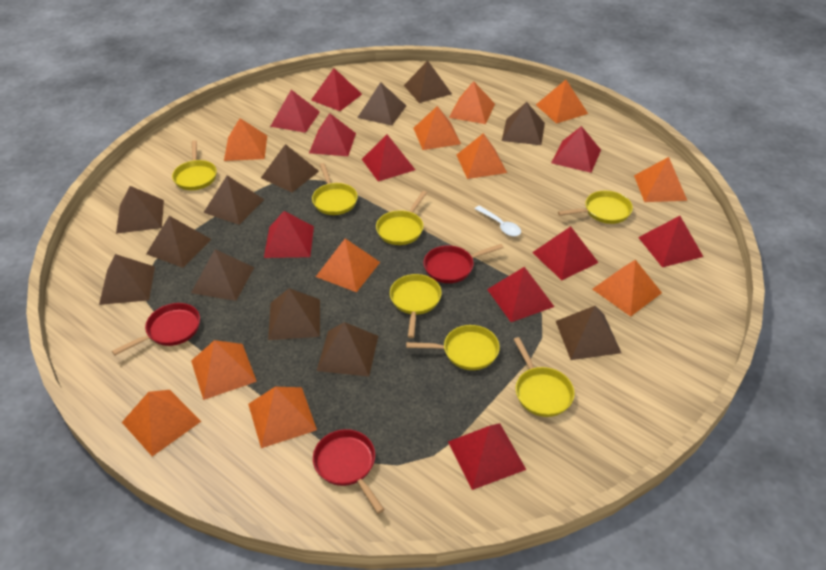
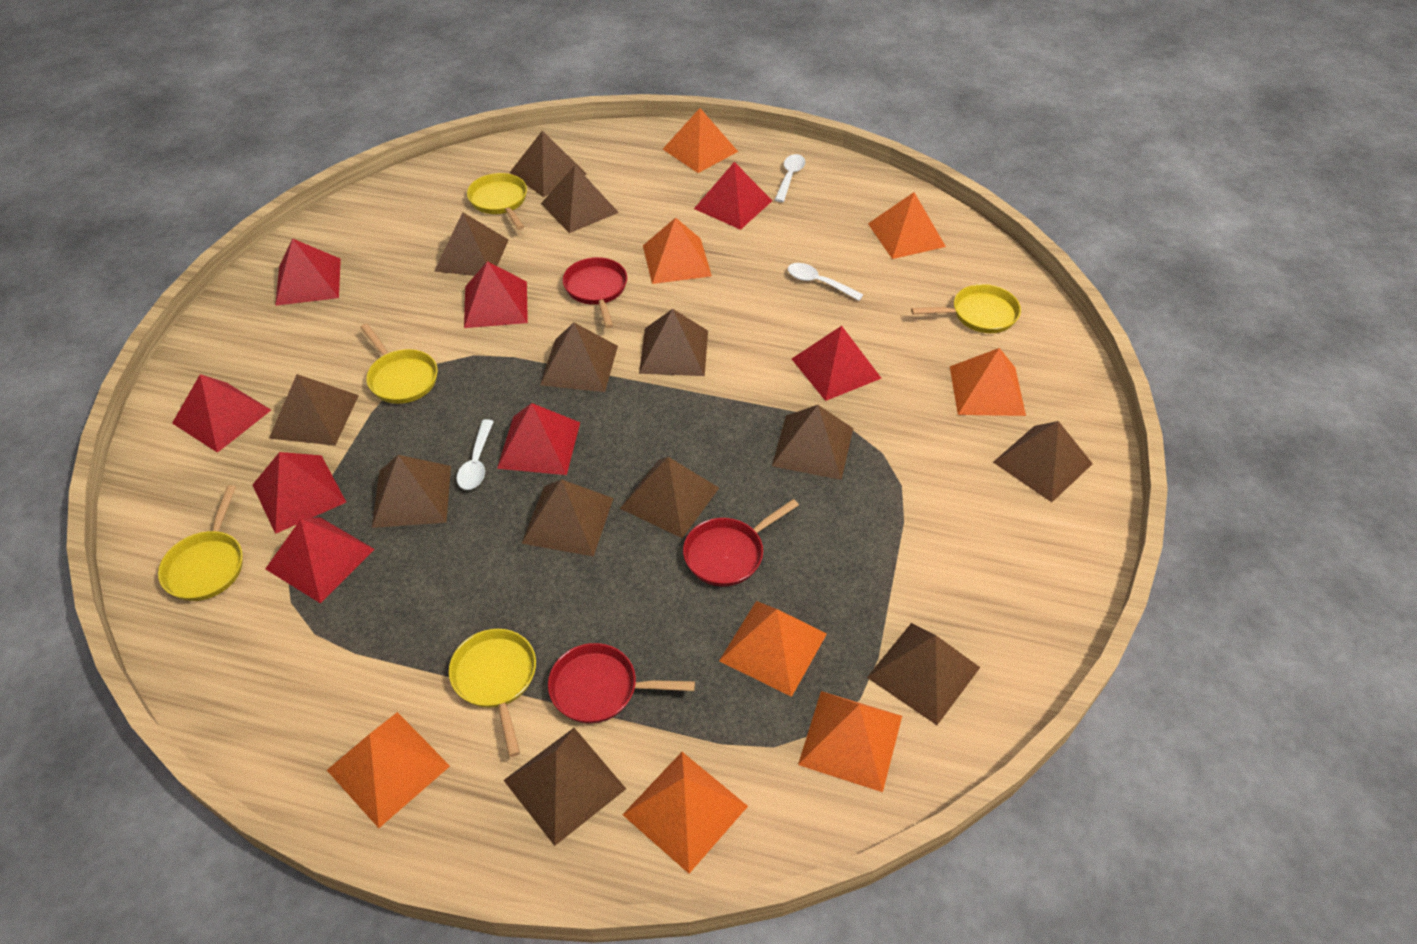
brown pyramid: 12 -> 13
orange pyramid: 11 -> 8
red pyramid: 10 -> 8
white spoon: 1 -> 3
yellow pan: 7 -> 5

